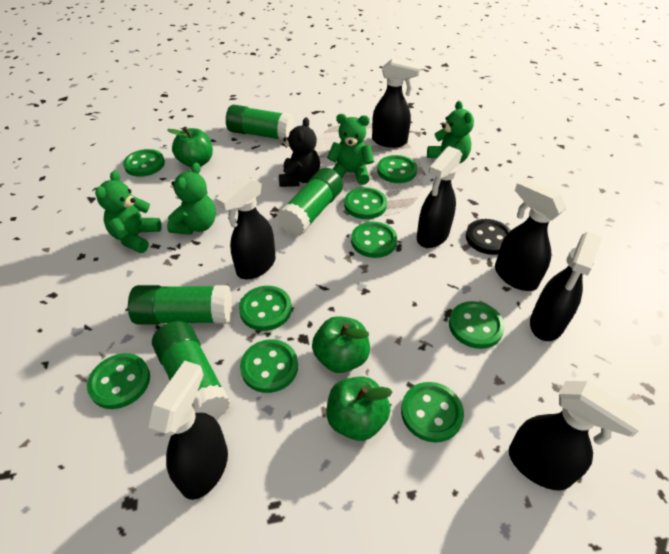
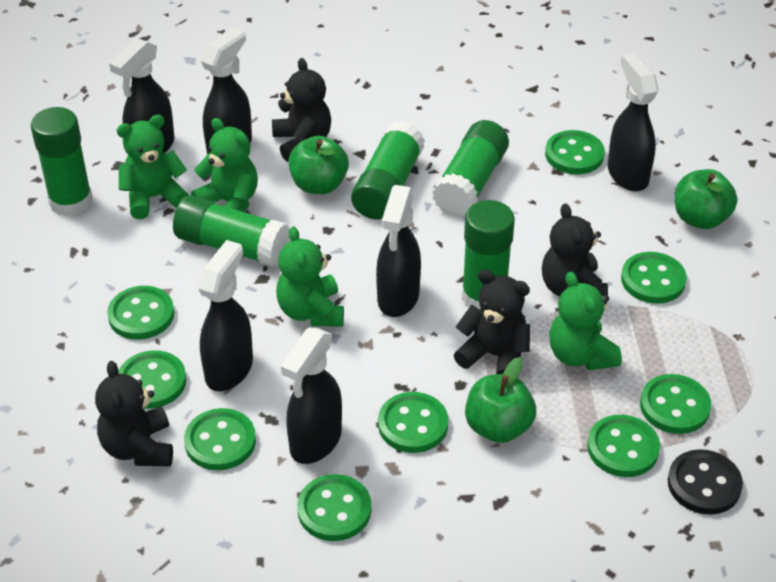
black spray bottle: 7 -> 6
black teddy bear: 1 -> 4
green glue stick: 4 -> 5

